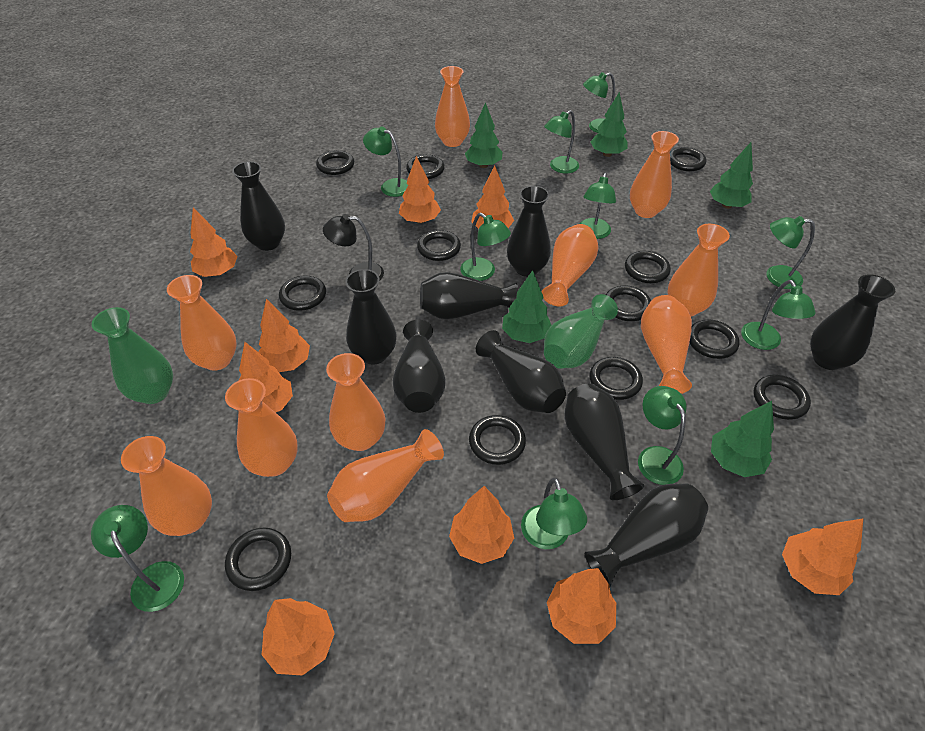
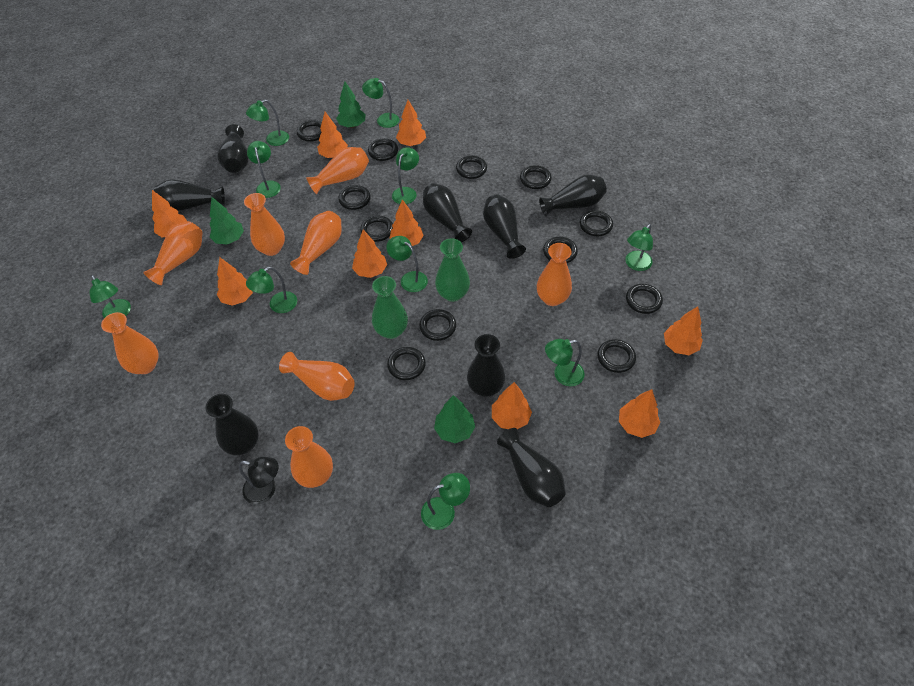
black vase: 9 -> 8
green tree: 5 -> 3
orange vase: 10 -> 8

